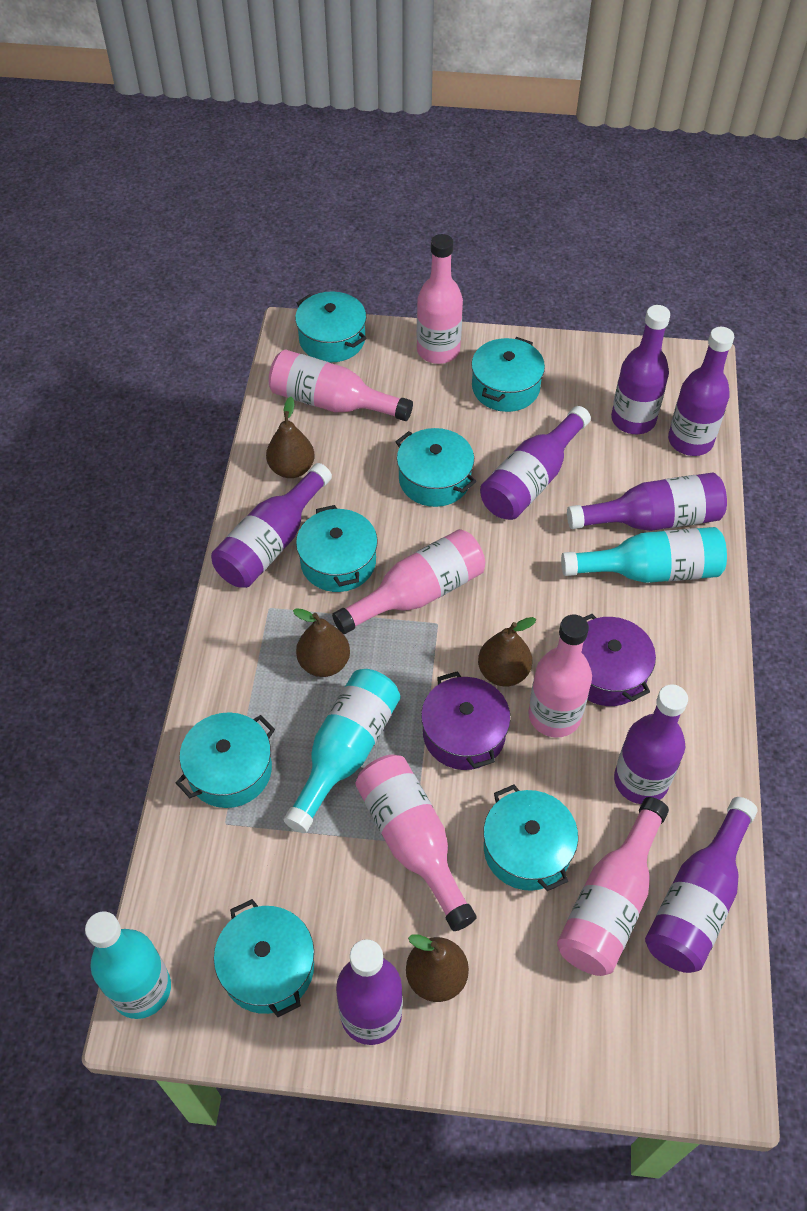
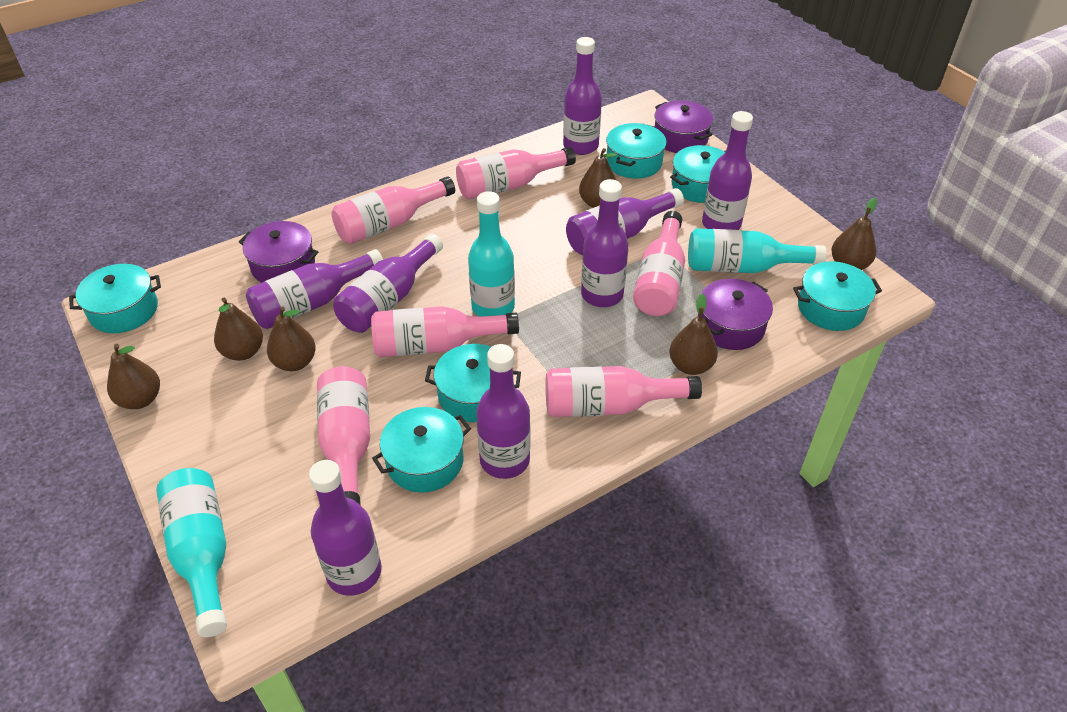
brown pear: 4 -> 6
purple pot: 2 -> 3
turquoise pot: 7 -> 6

